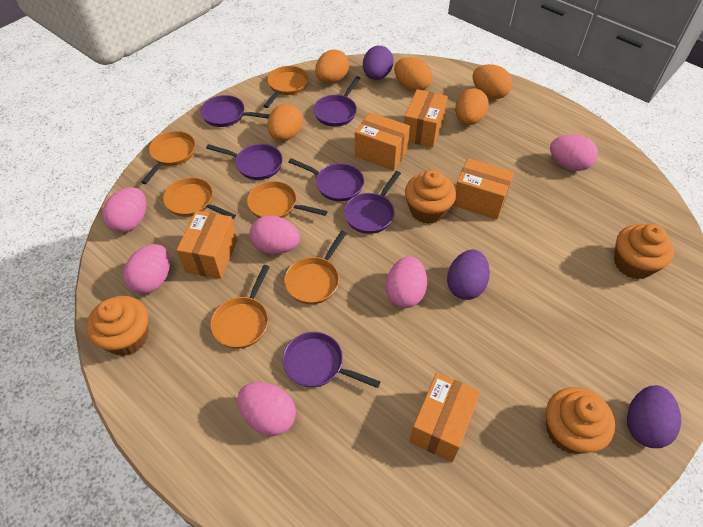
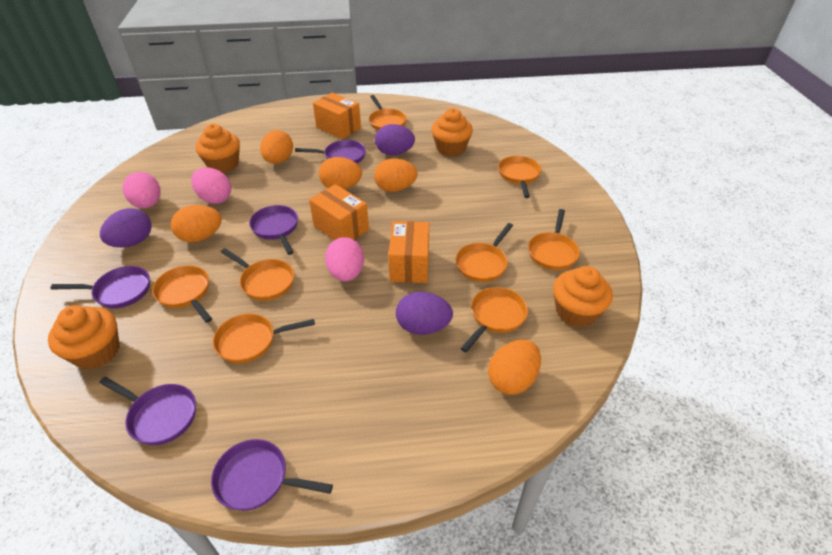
orange box: 5 -> 3
orange pan: 6 -> 8
pink egg: 6 -> 3
purple pan: 6 -> 5

